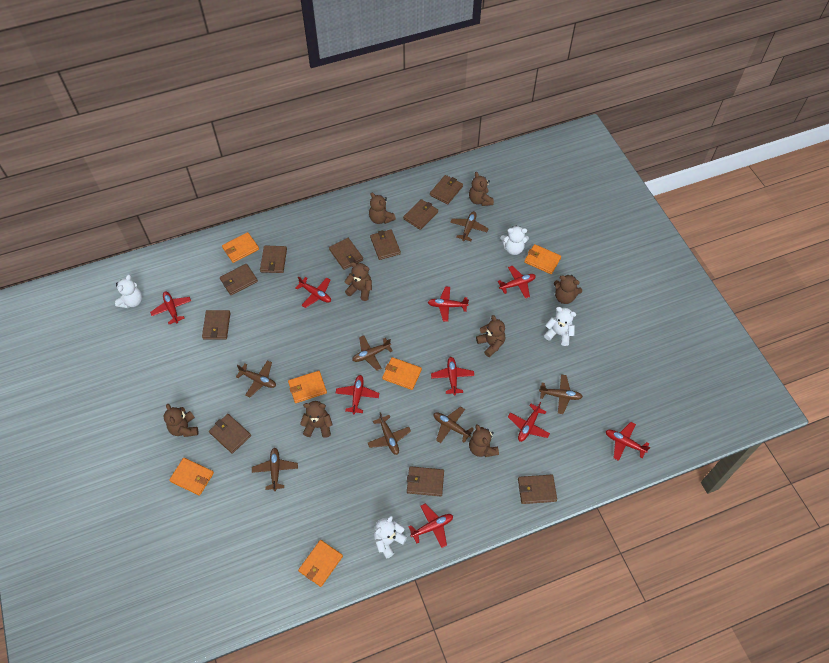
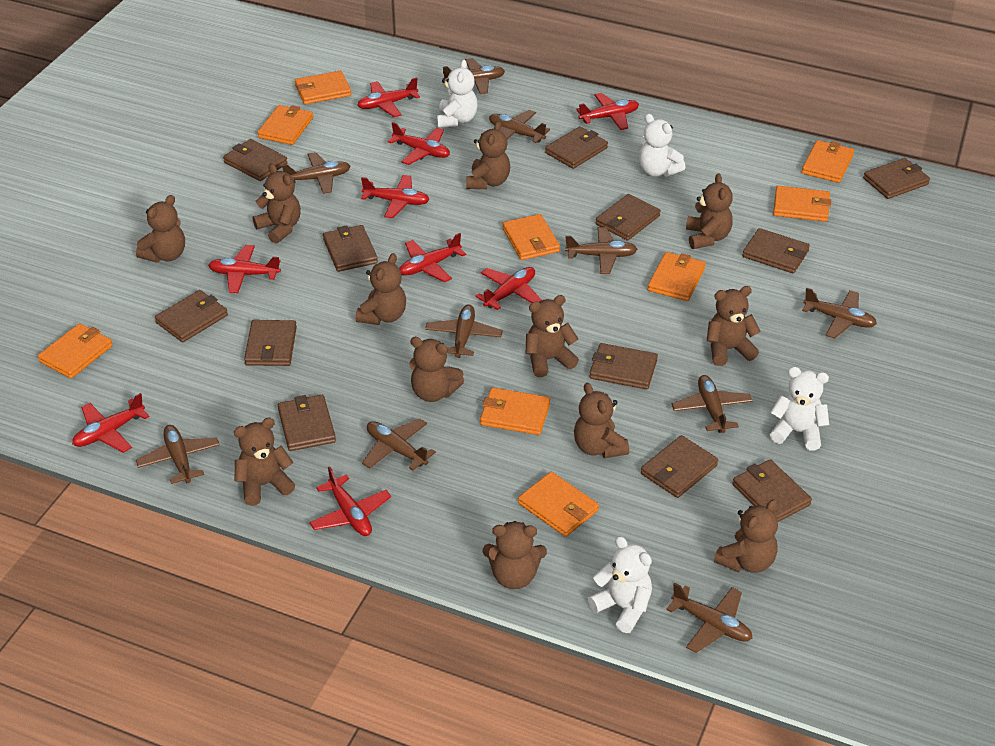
brown plane: 7 -> 10
brown teddy bear: 8 -> 12
brown wallet: 10 -> 12
orange wallet: 6 -> 9

